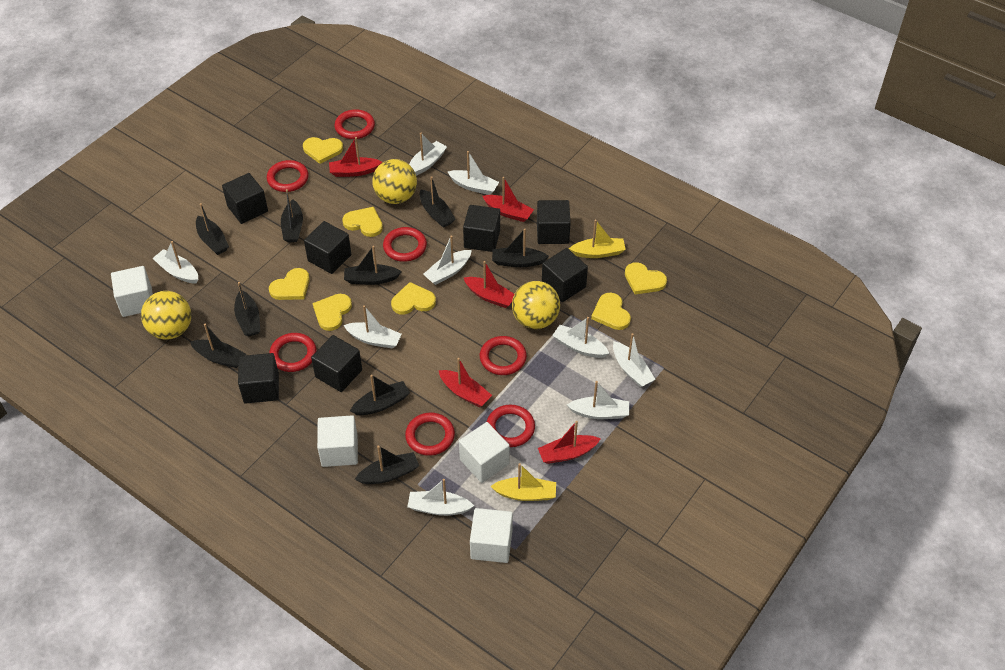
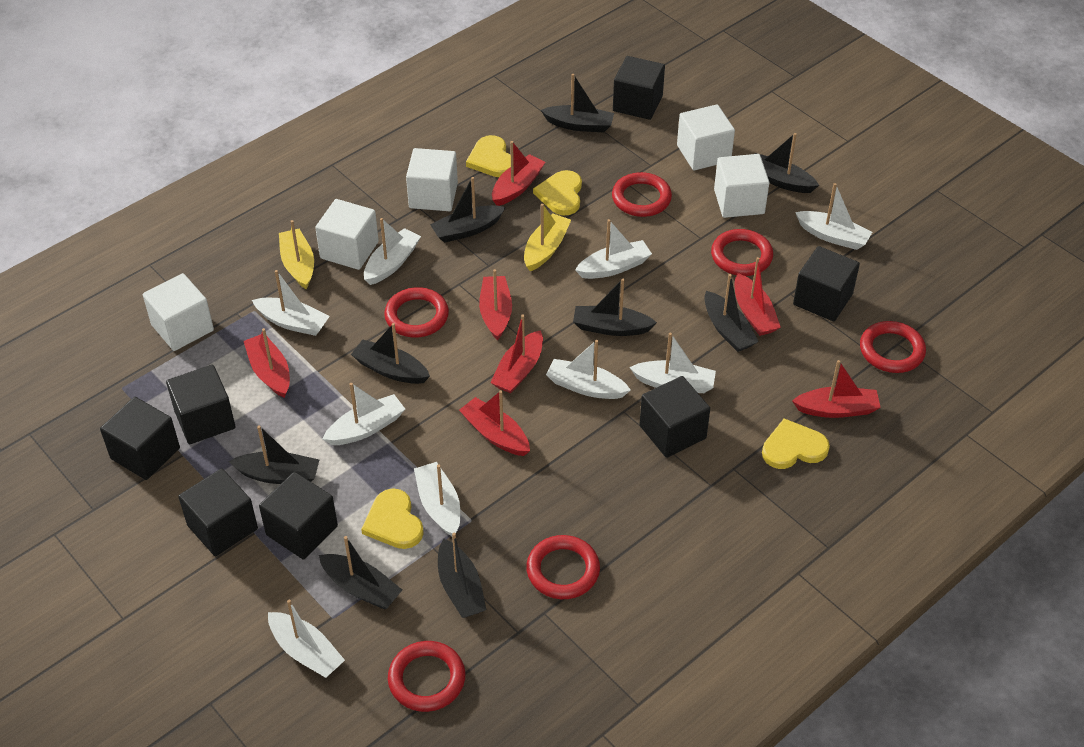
red boat: 5 -> 7
red ring: 7 -> 6
white cube: 4 -> 5
yellow ball: 3 -> 0
yellow heart: 7 -> 4

